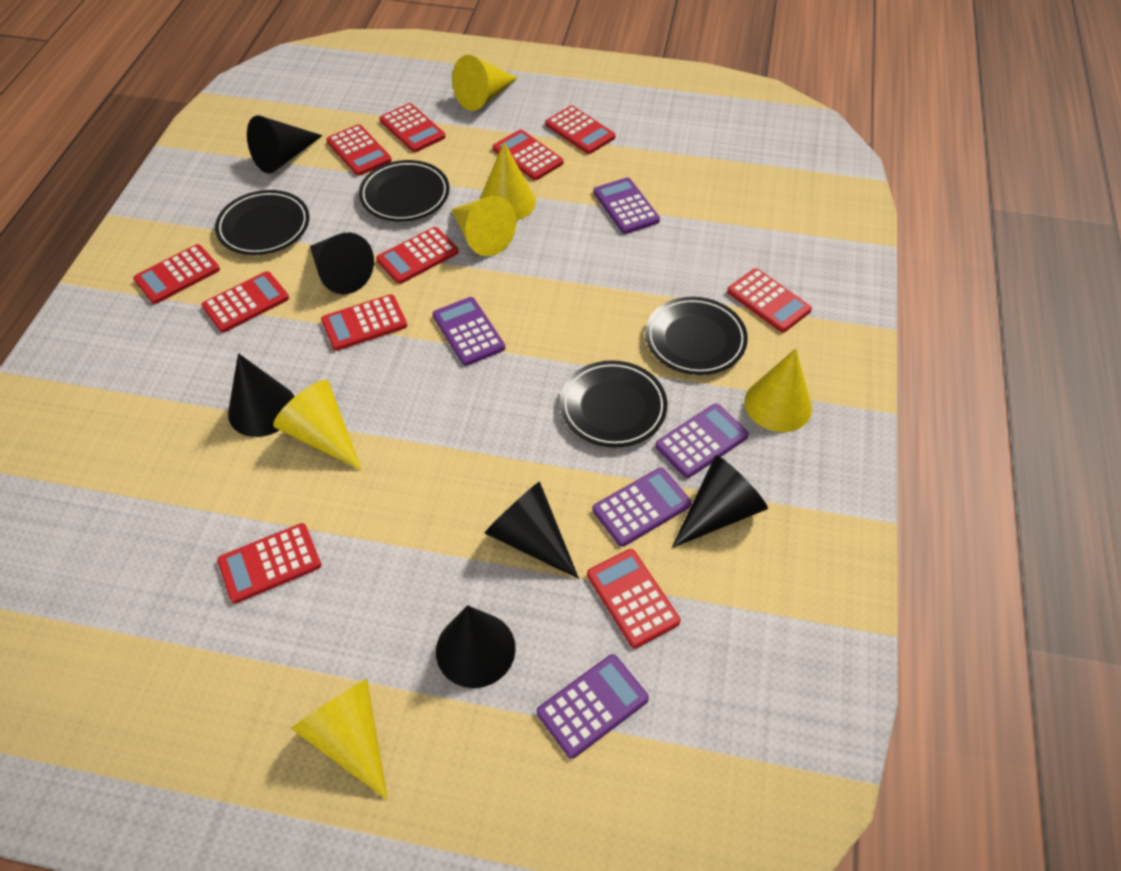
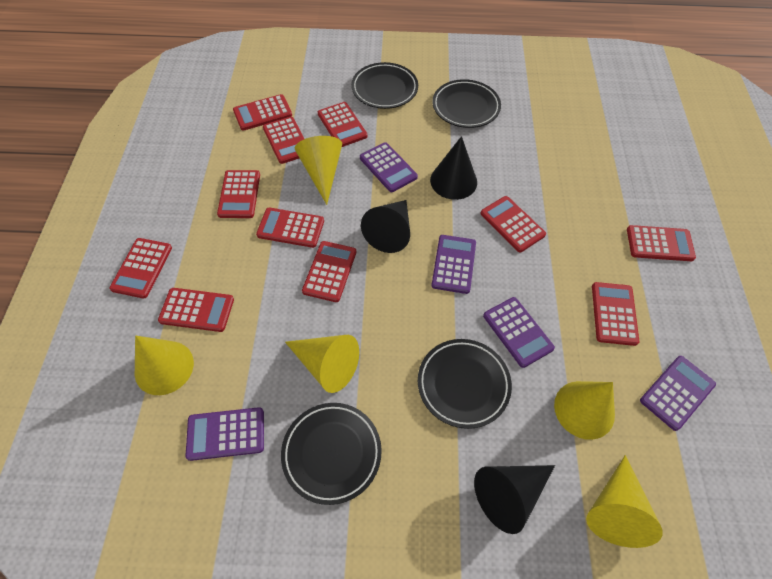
black cone: 6 -> 3
yellow cone: 6 -> 5

